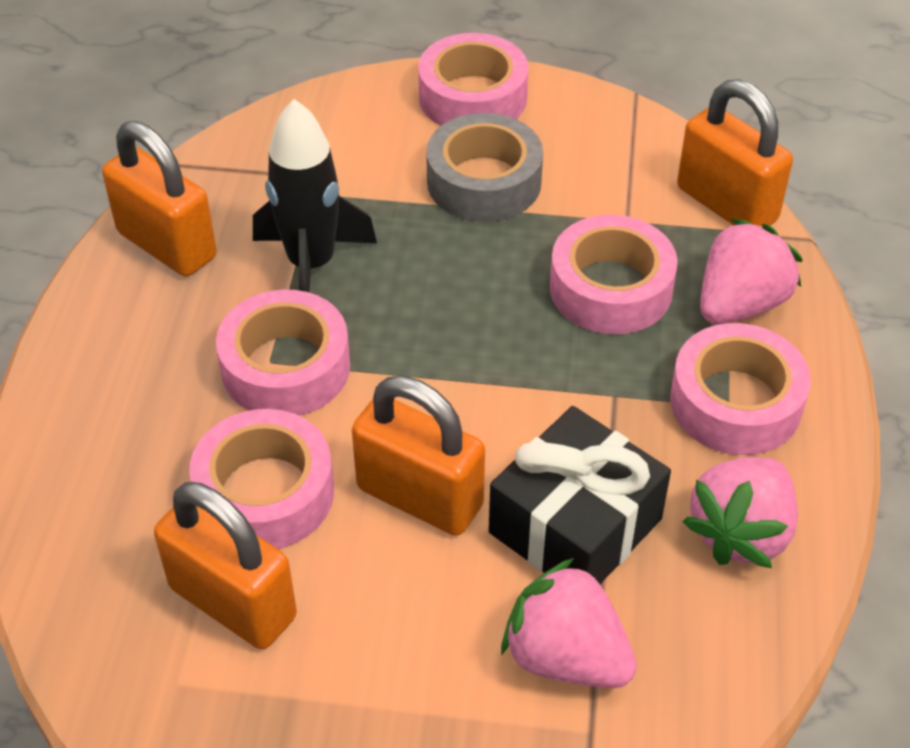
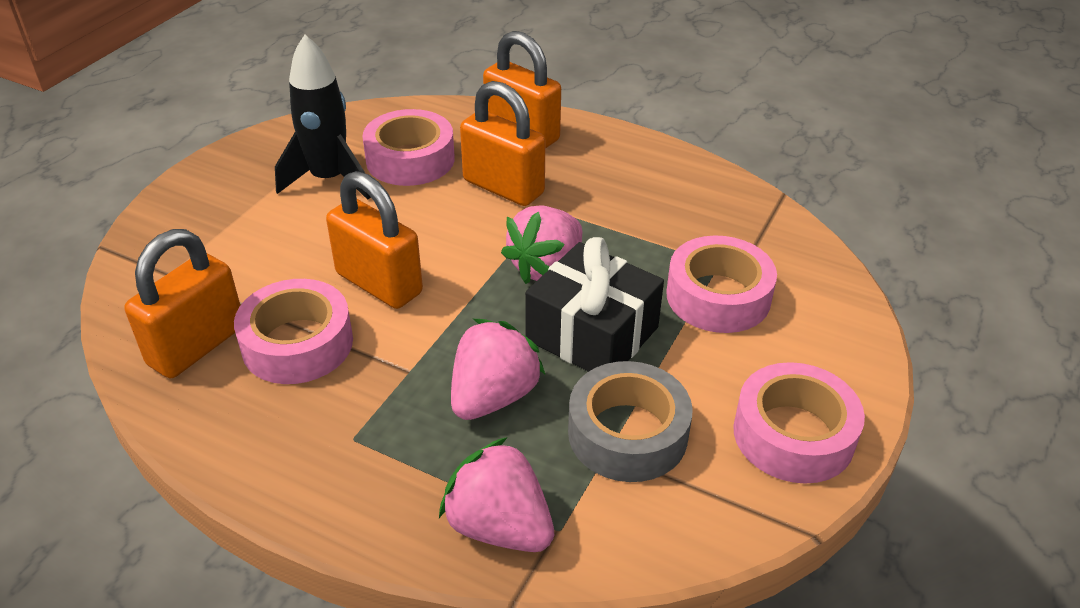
pink tape: 5 -> 4

